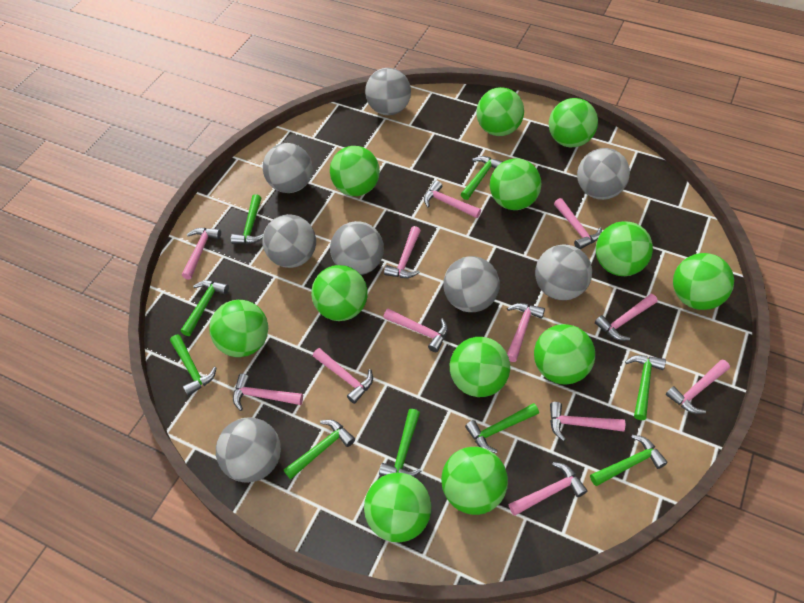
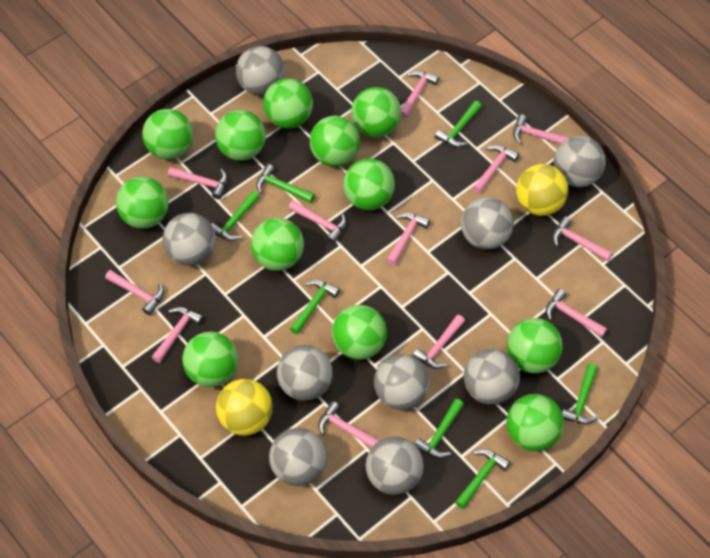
green hammer: 9 -> 7
grey ball: 8 -> 9
yellow ball: 0 -> 2

